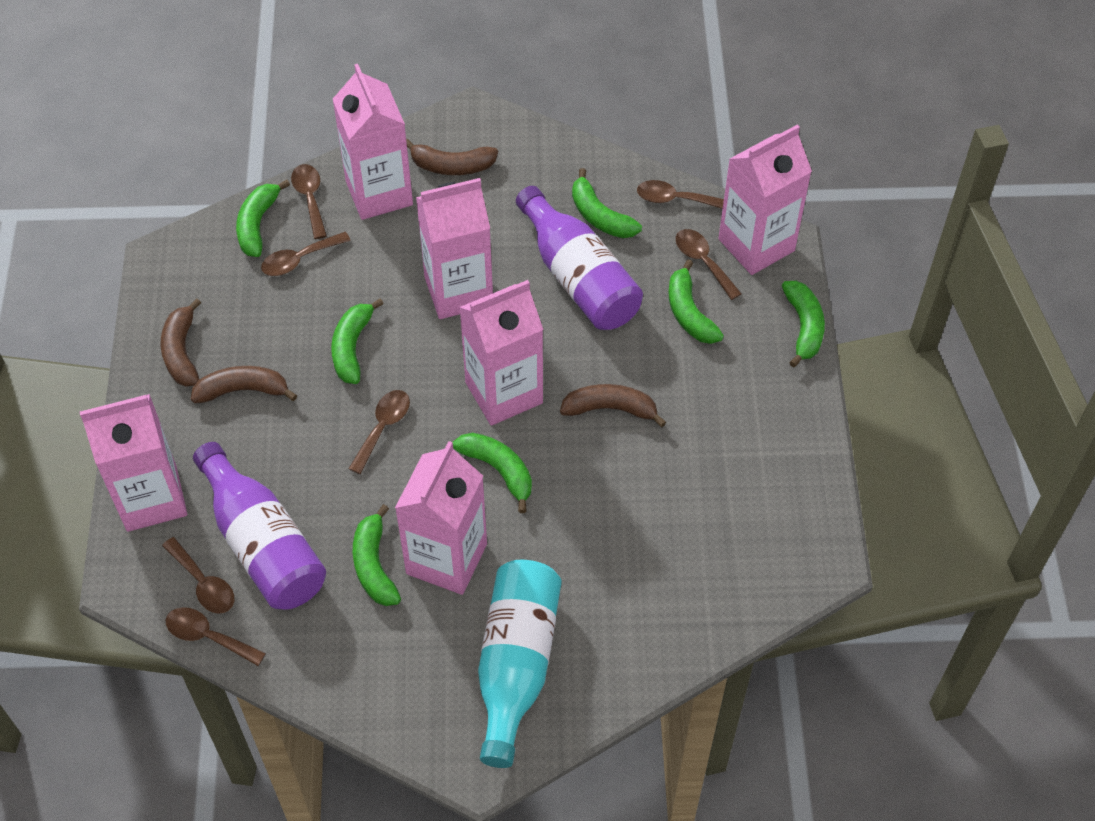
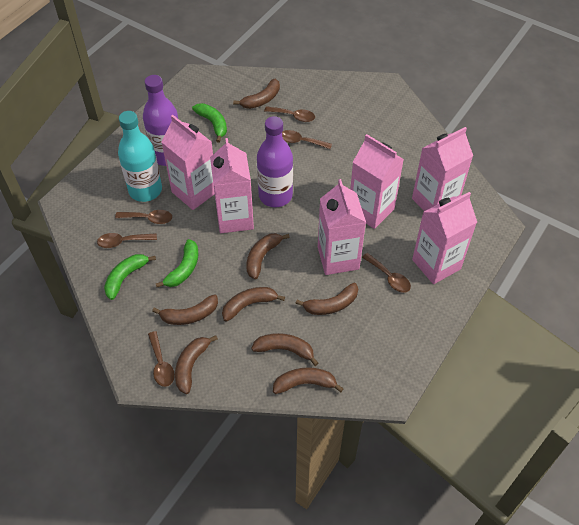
brown banana: 4 -> 8
brown spoon: 7 -> 6
green banana: 7 -> 3

